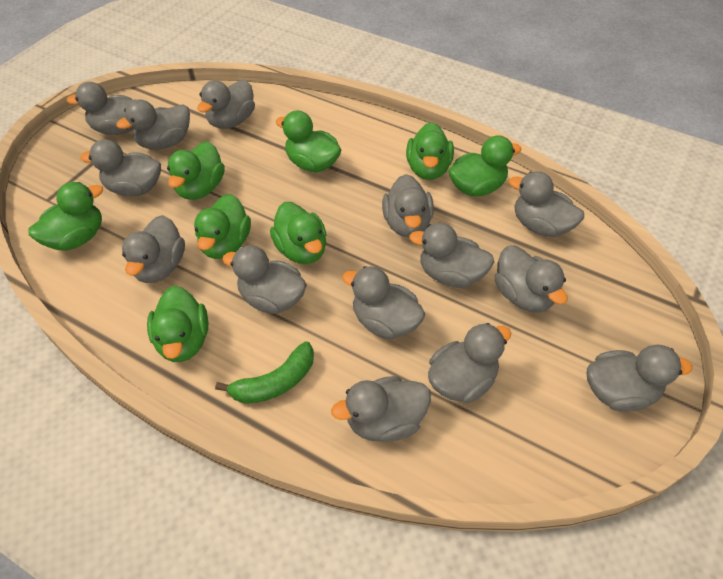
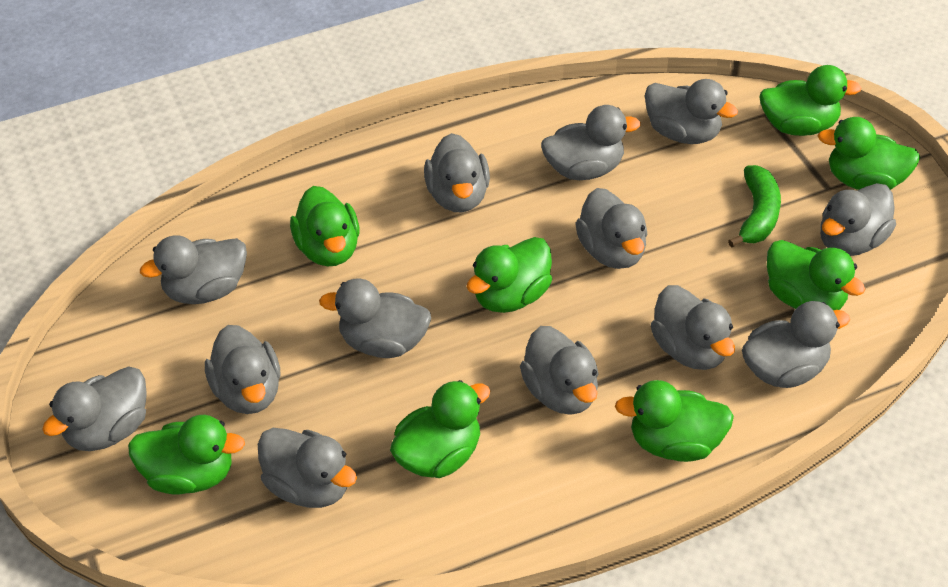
grey duck: 14 -> 13

